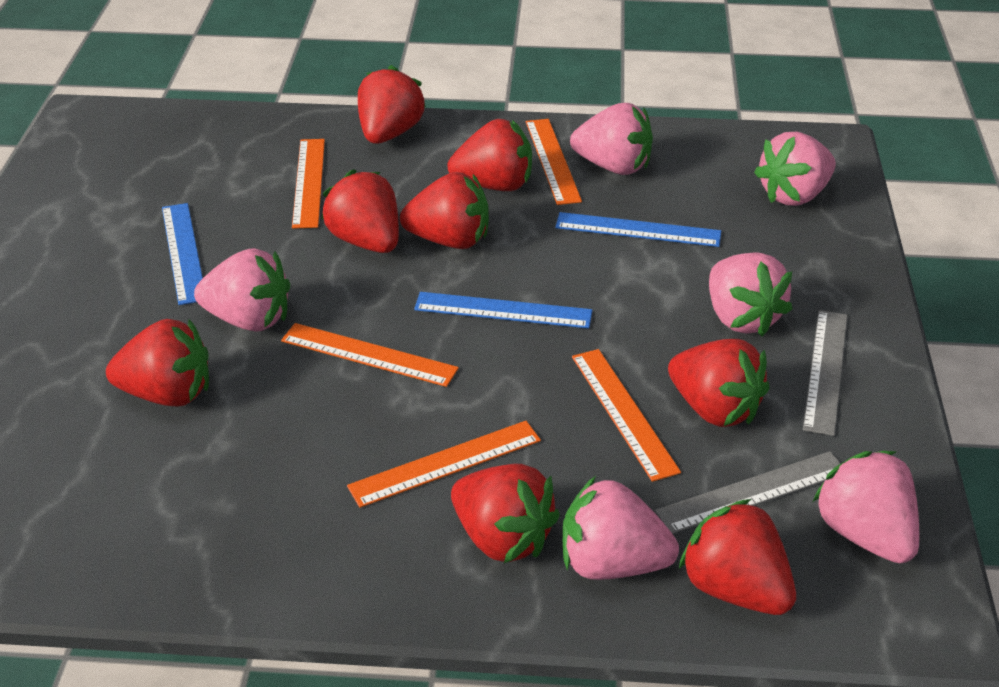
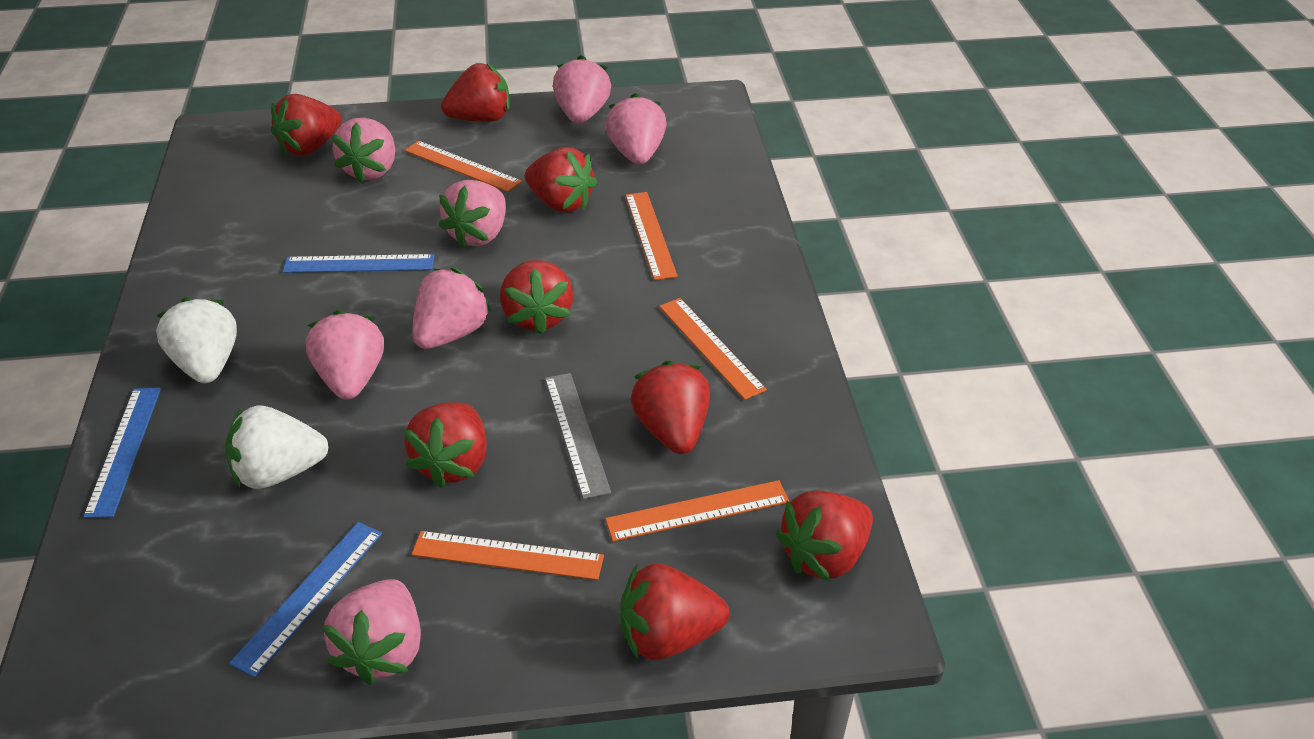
grey ruler: 2 -> 1
pink strawberry: 6 -> 7
white strawberry: 0 -> 2

